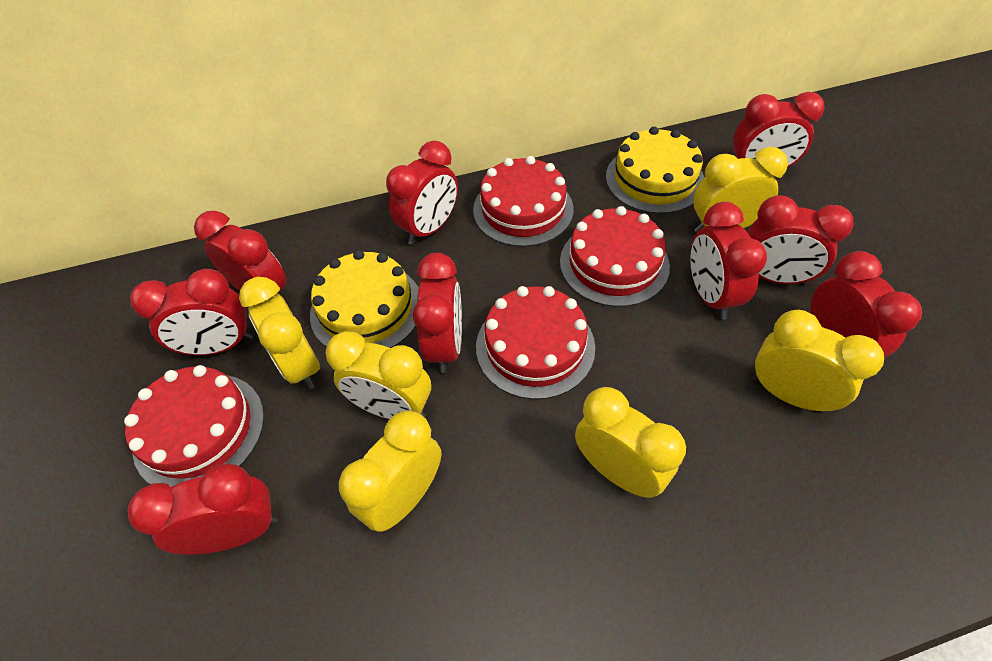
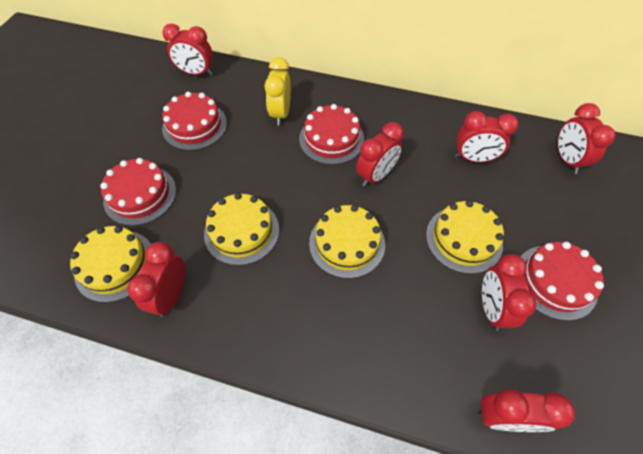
red clock: 9 -> 7
yellow cake: 2 -> 4
yellow clock: 6 -> 1

